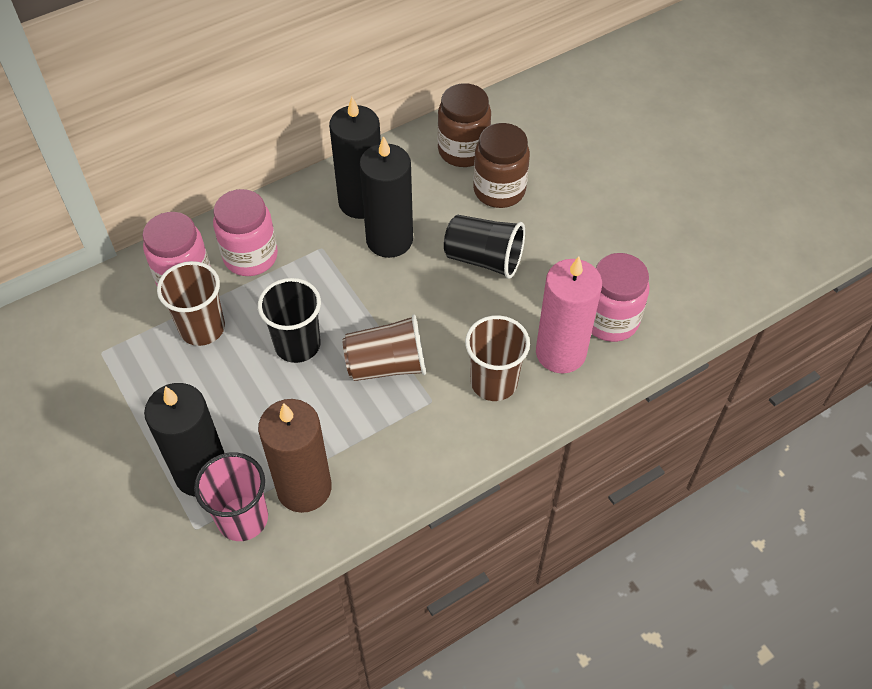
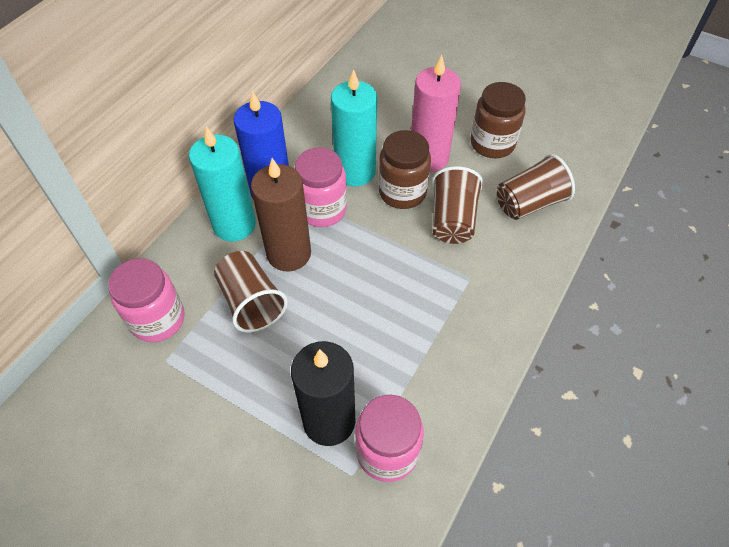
black candle: 3 -> 1
black cup: 2 -> 0
blue candle: 0 -> 1
pink cup: 1 -> 0
turquoise candle: 0 -> 2

